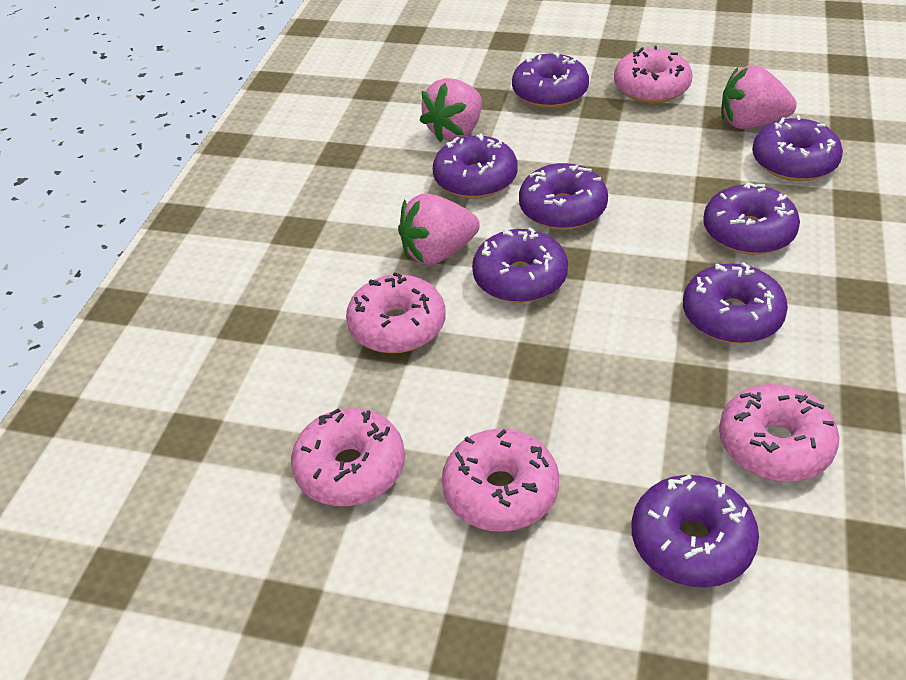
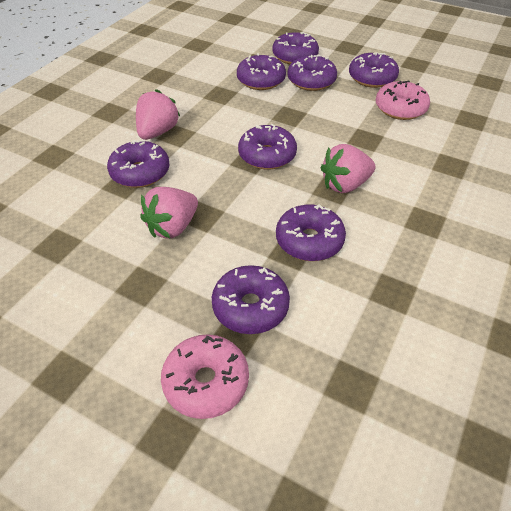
pink donut: 5 -> 2

